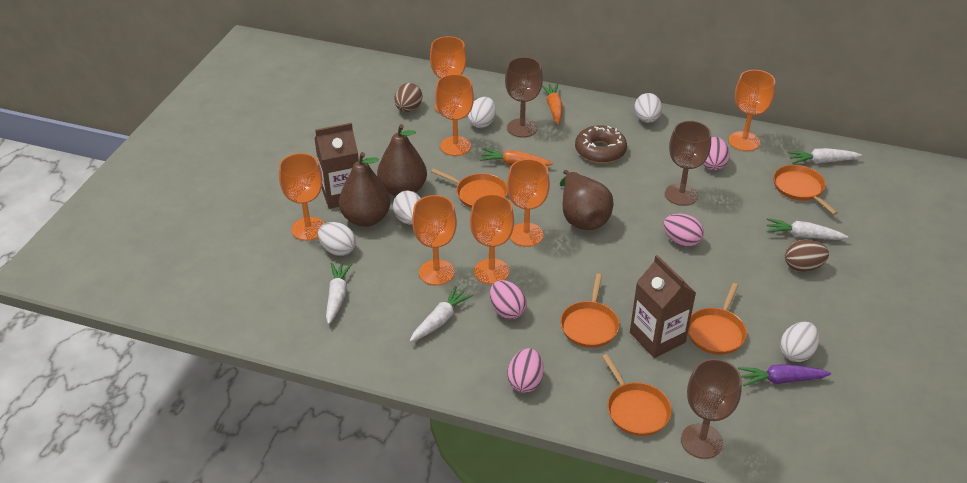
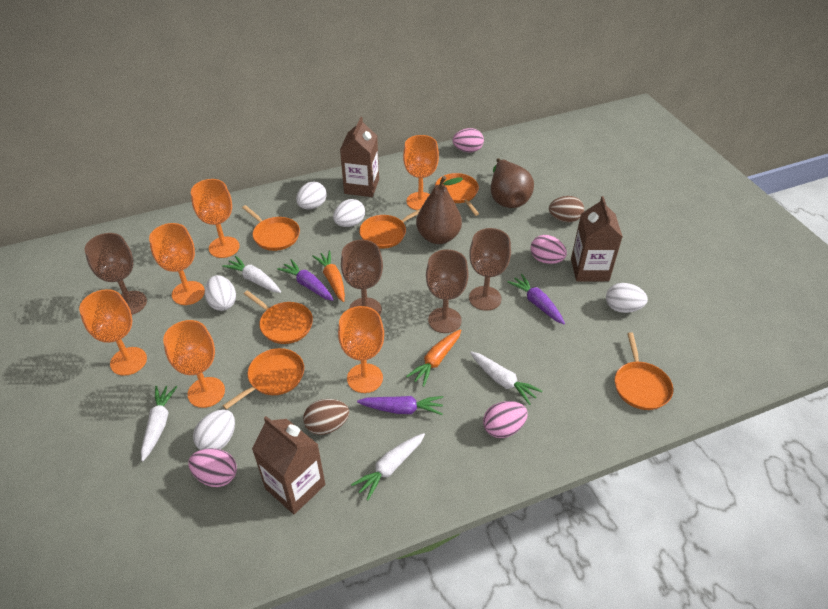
brown carton: 2 -> 3
brown donut: 1 -> 0
brown goblet: 3 -> 4
brown pear: 3 -> 2
orange goblet: 7 -> 6
orange pan: 5 -> 6
purple carrot: 1 -> 3

